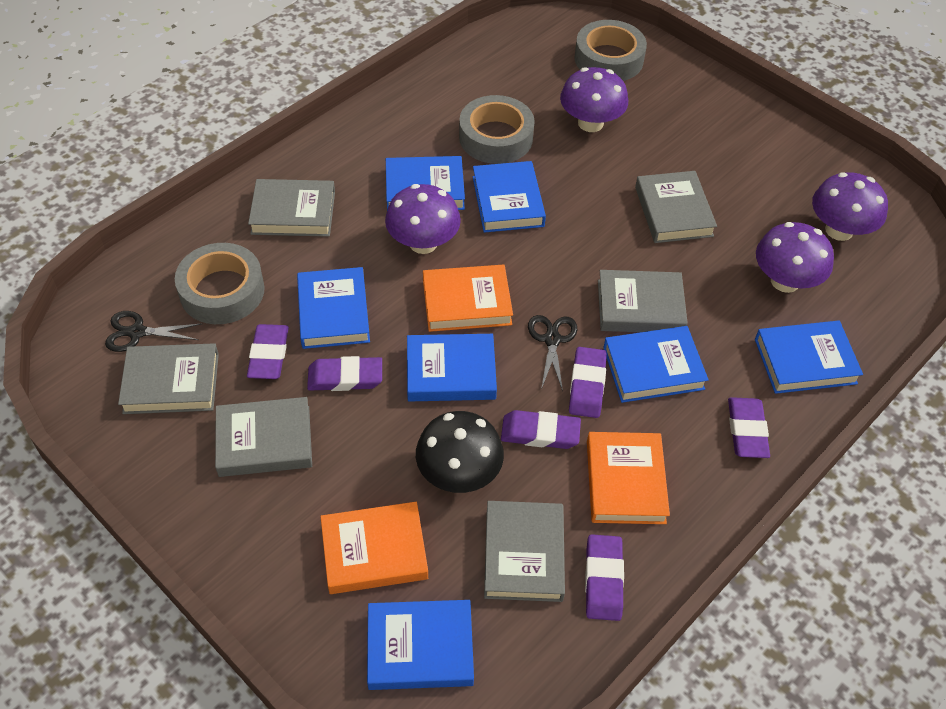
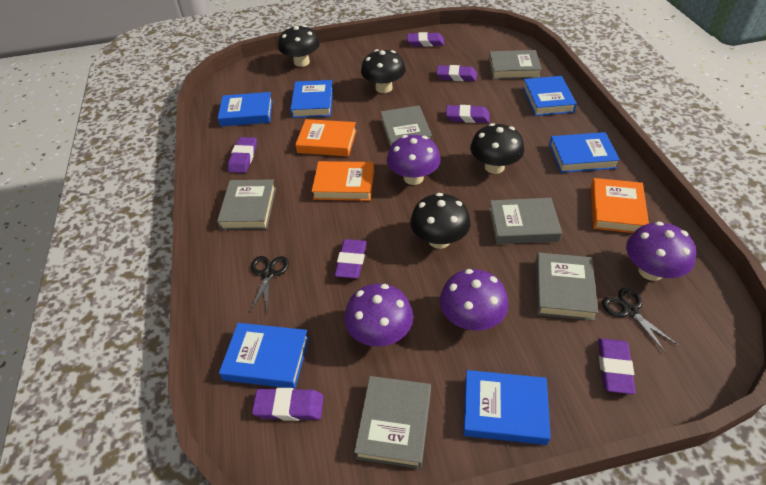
black mushroom: 1 -> 4
blue book: 7 -> 6
grey tape: 3 -> 0
purple eraser: 6 -> 7

